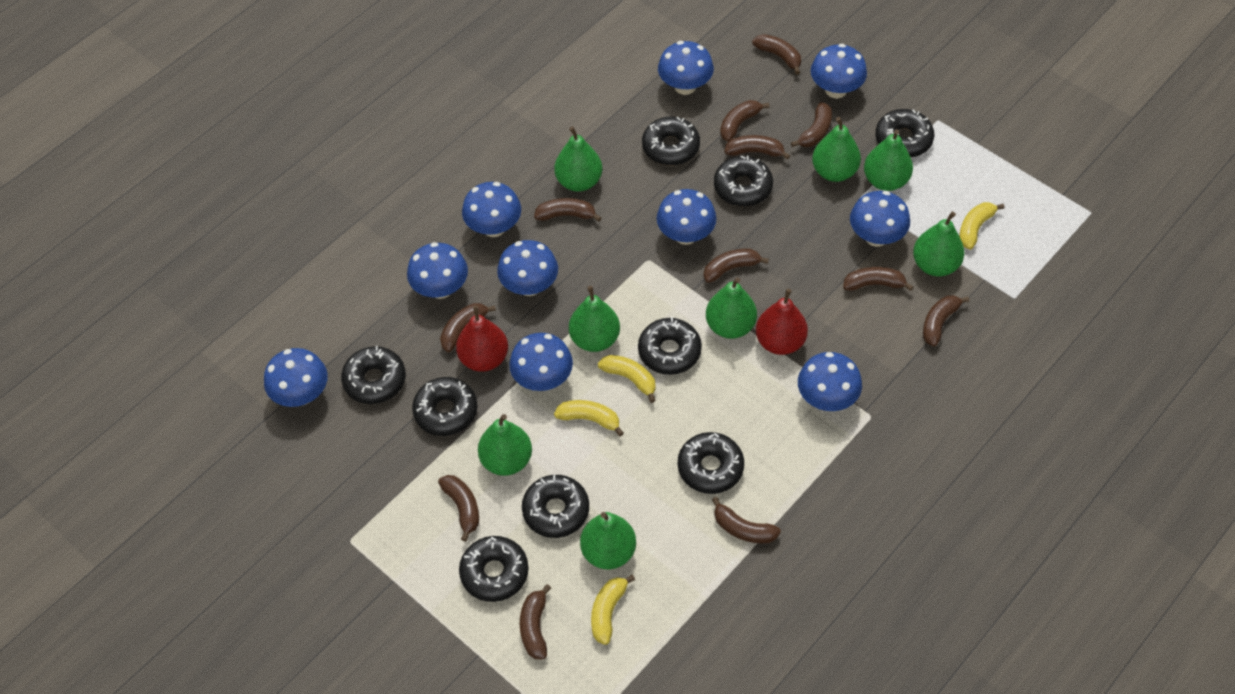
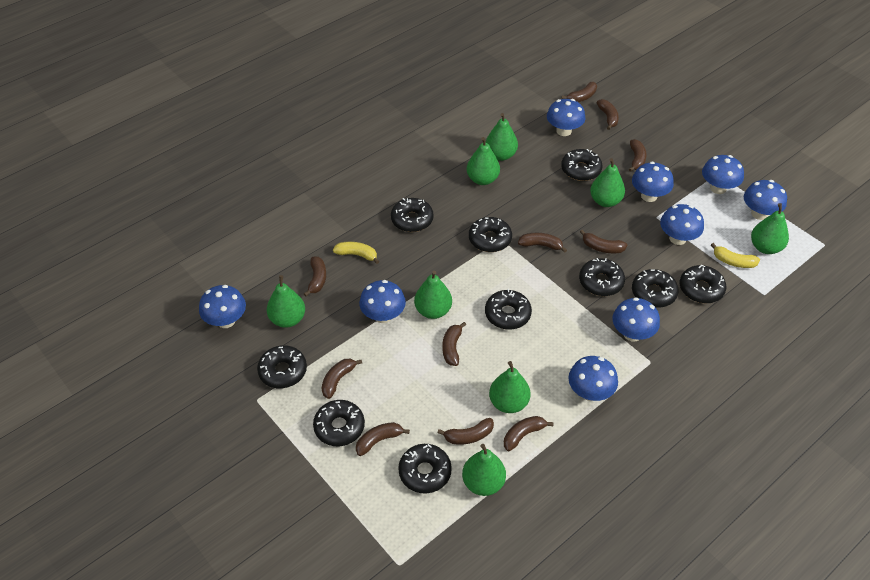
black donut: 9 -> 10
blue mushroom: 10 -> 9
brown banana: 12 -> 11
red pear: 2 -> 0
yellow banana: 4 -> 2

